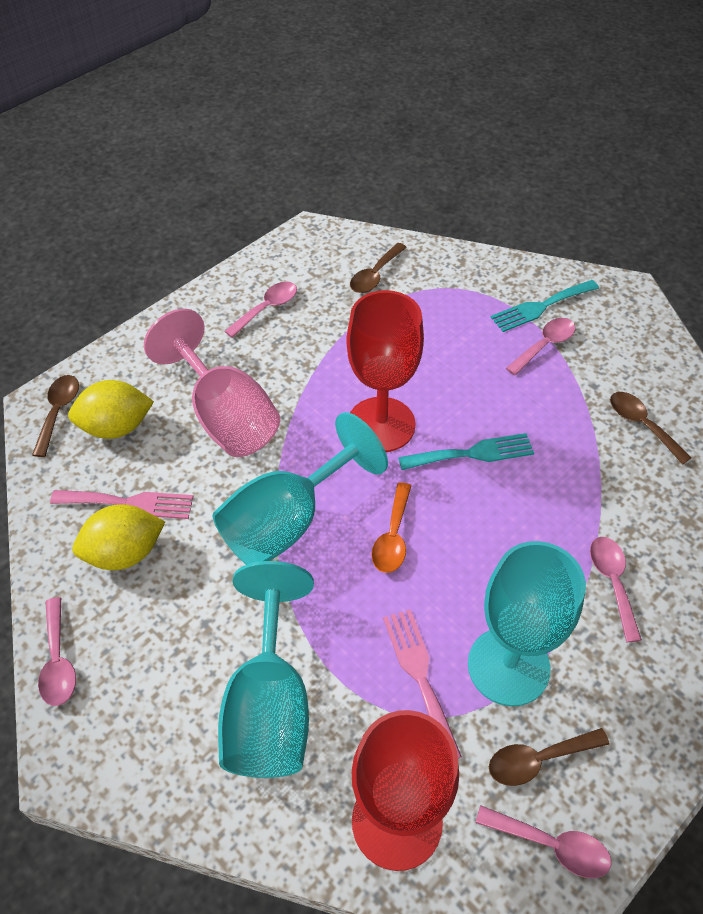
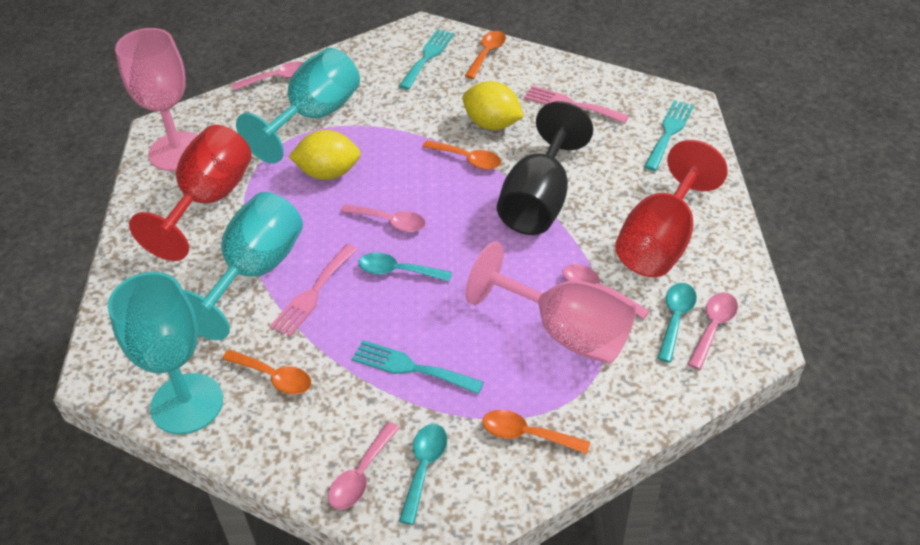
black goblet: 0 -> 1
brown spoon: 4 -> 0
orange spoon: 1 -> 4
pink goblet: 1 -> 2
turquoise fork: 2 -> 3
turquoise spoon: 0 -> 3

